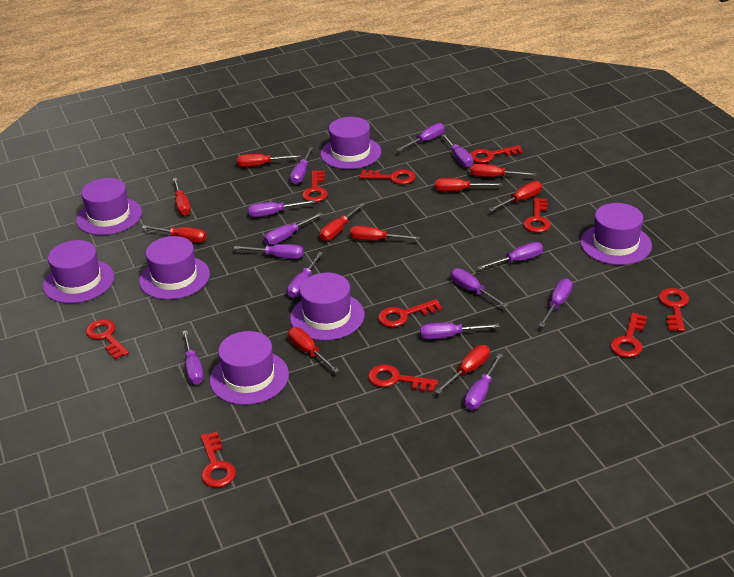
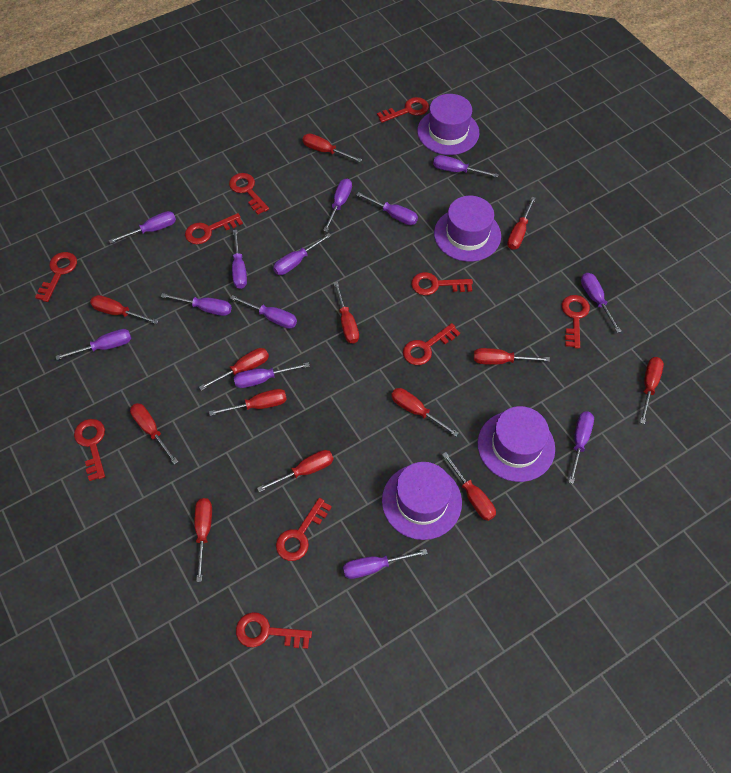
purple hat: 7 -> 4
red screwdriver: 10 -> 13

